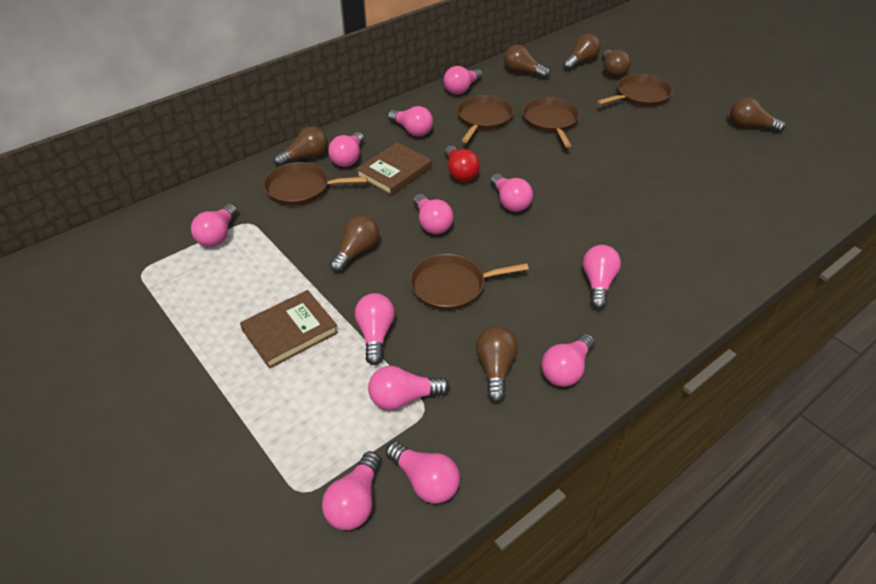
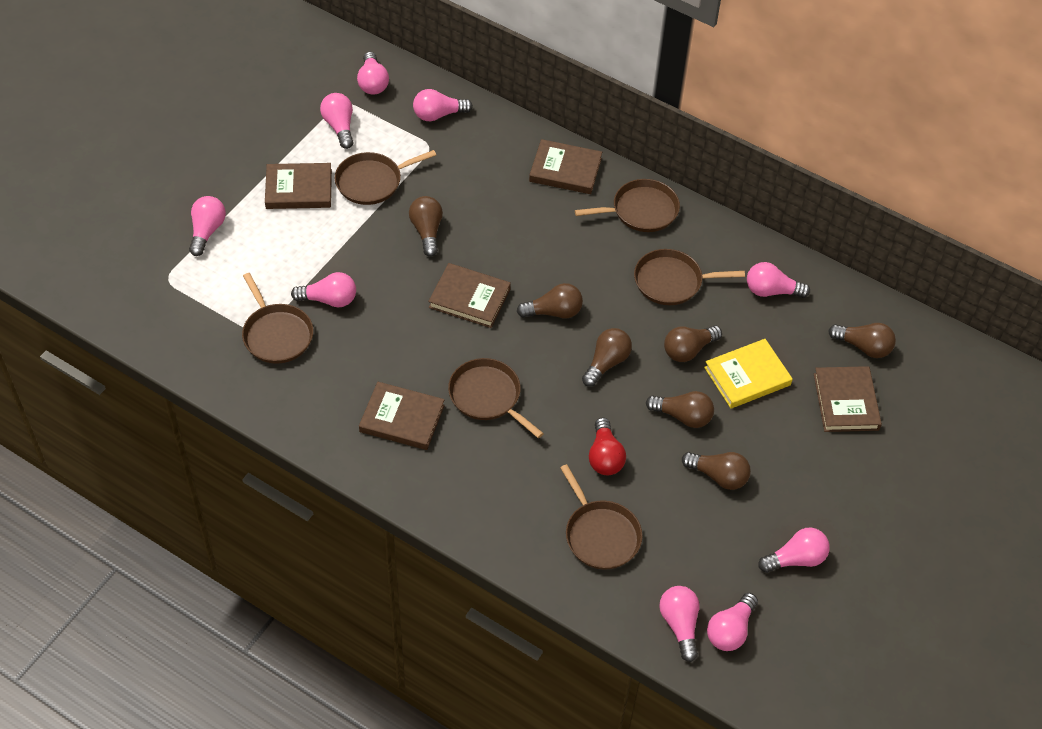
brown book: 2 -> 5
brown pan: 5 -> 6
pink light bulb: 12 -> 9
yellow book: 0 -> 1

